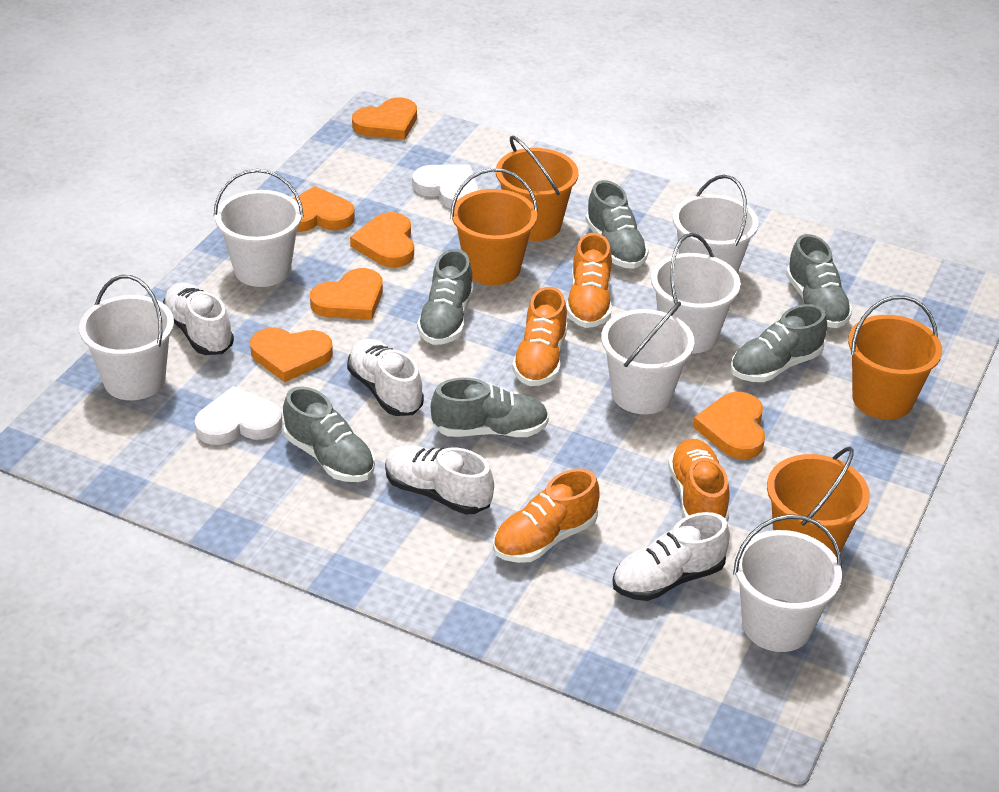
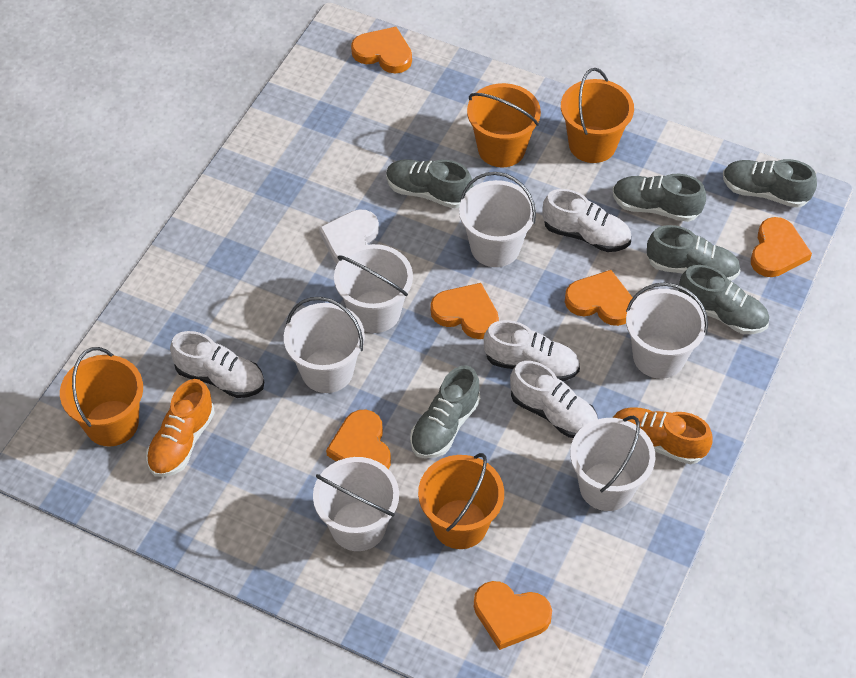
orange shoe: 4 -> 2
white heart: 2 -> 1

